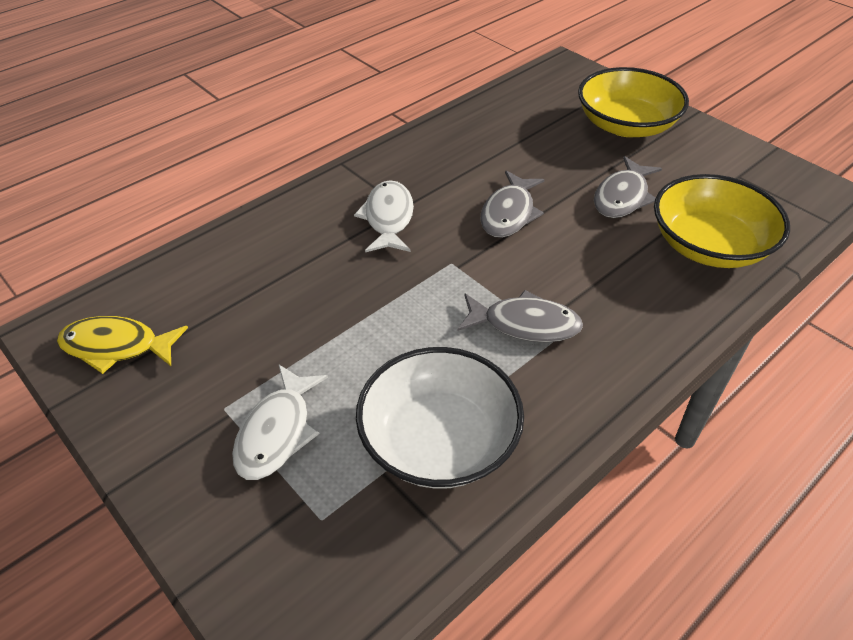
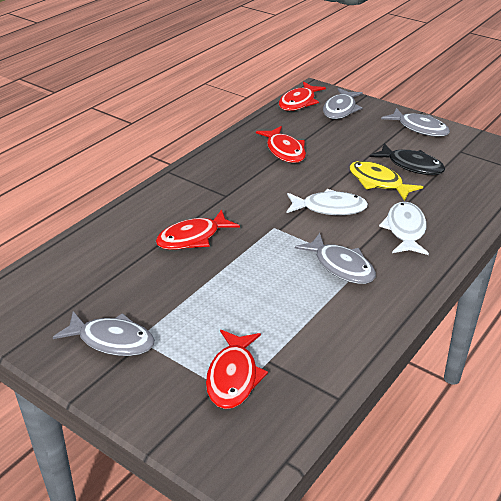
black fish: 0 -> 1
grey fish: 3 -> 4
red fish: 0 -> 4
white bowl: 1 -> 0
yellow bowl: 2 -> 0

